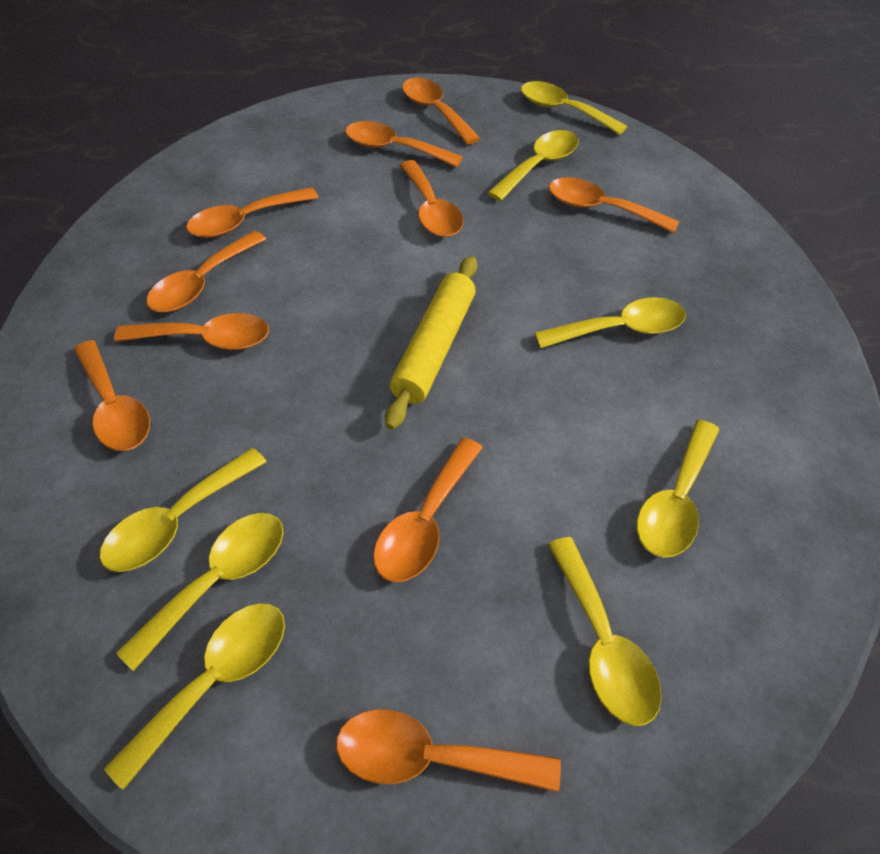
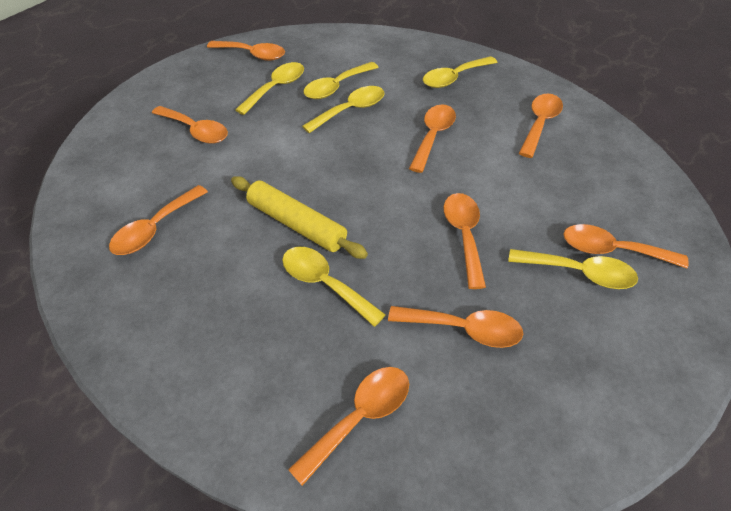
orange spoon: 10 -> 9
yellow spoon: 8 -> 6

